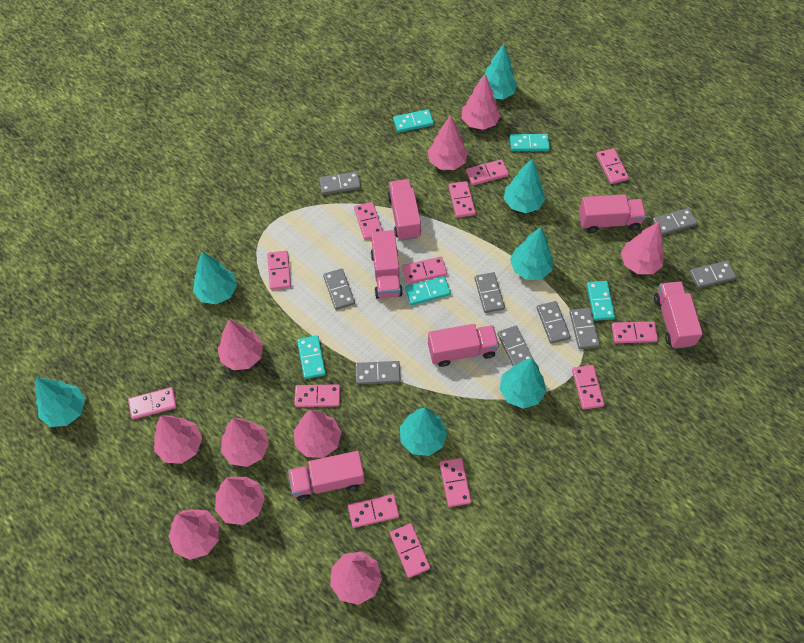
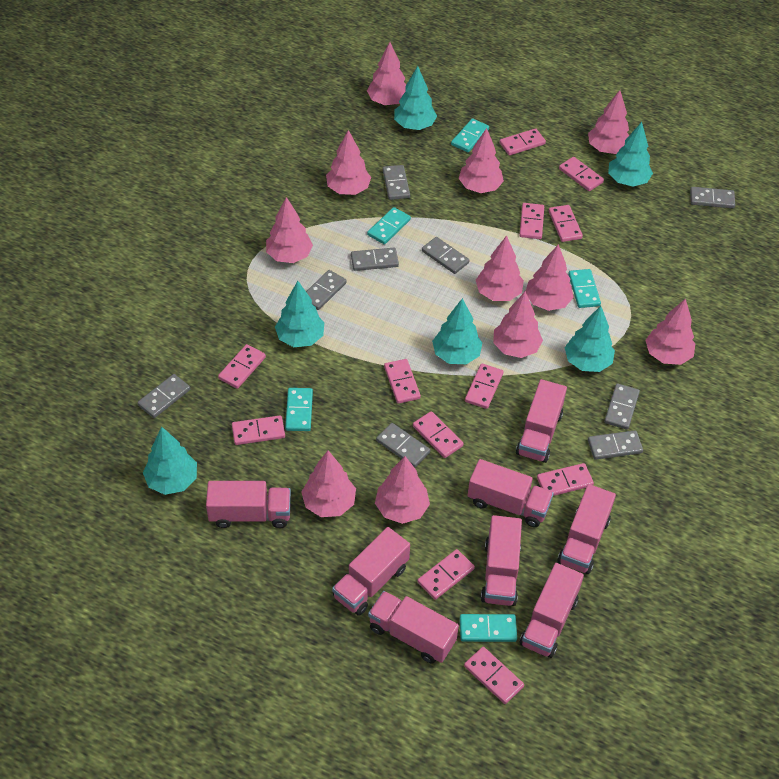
pink domino: 13 -> 12
pink tree: 10 -> 11
pink truck: 6 -> 8
turquoise tree: 7 -> 6

